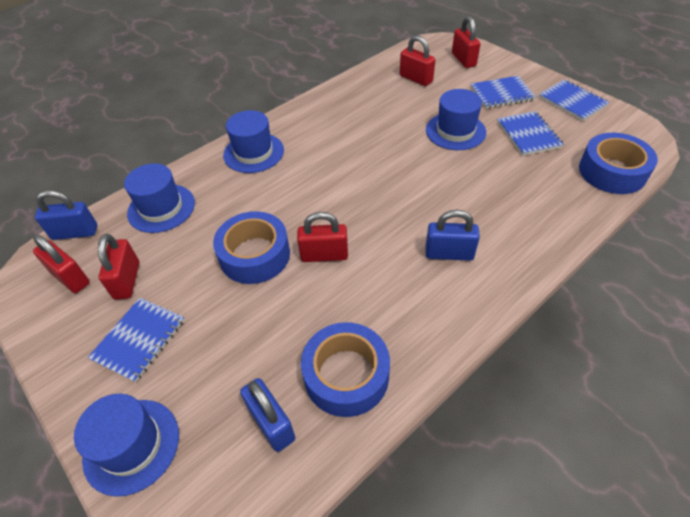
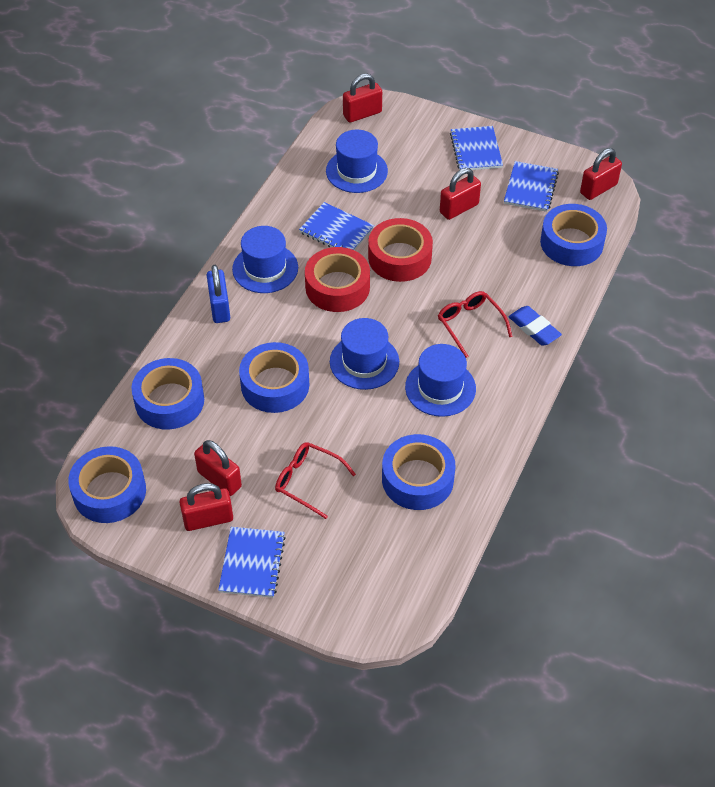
blue eraser: 0 -> 1
blue padlock: 3 -> 1
blue tape: 3 -> 5
red glasses: 0 -> 2
red tape: 0 -> 2

